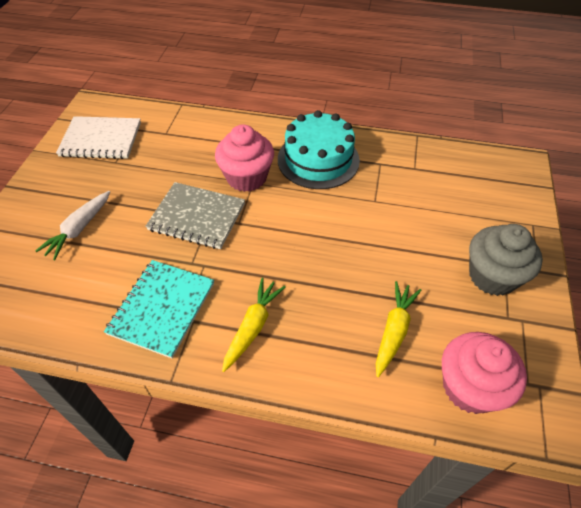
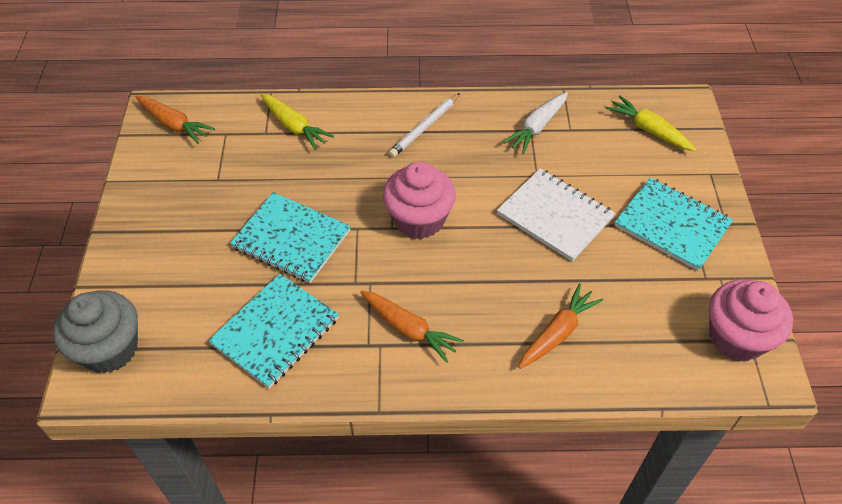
grey notebook: 1 -> 0
orange carrot: 0 -> 3
turquoise cake: 1 -> 0
turquoise notebook: 1 -> 3
white pencil: 0 -> 1

